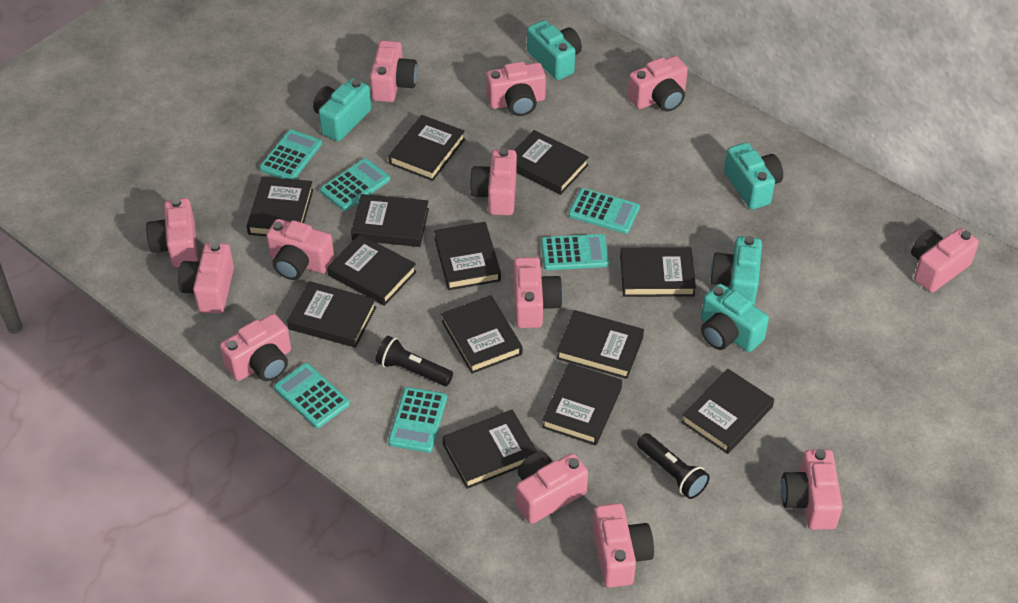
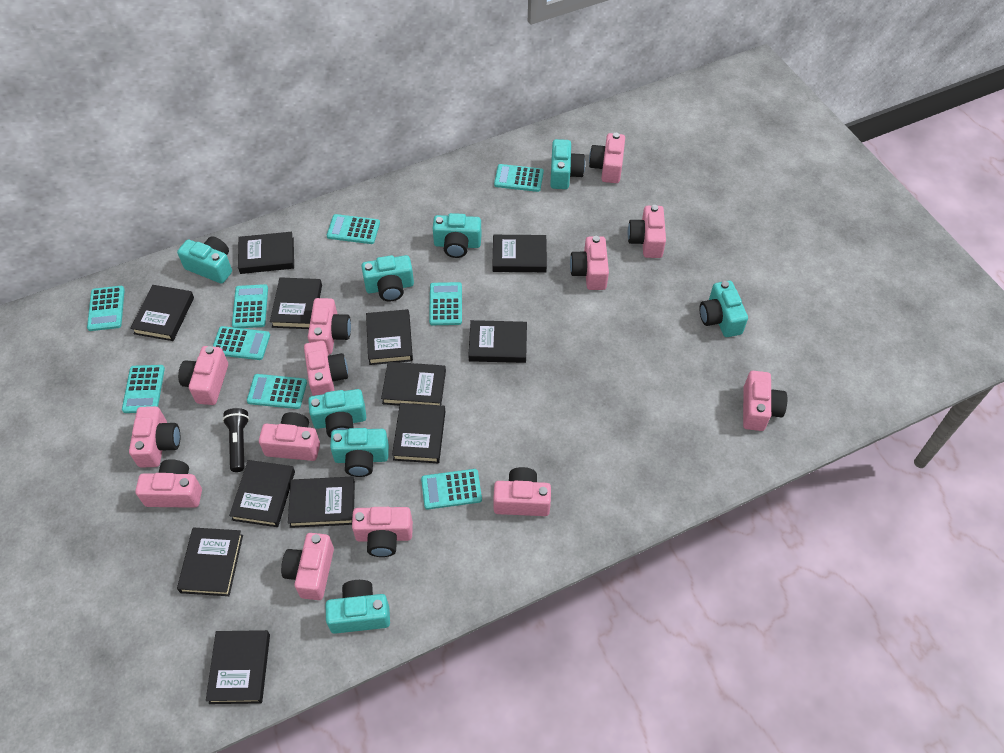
black book: 13 -> 12
black flashlight: 2 -> 1
turquoise calculator: 6 -> 9
turquoise camera: 5 -> 8

